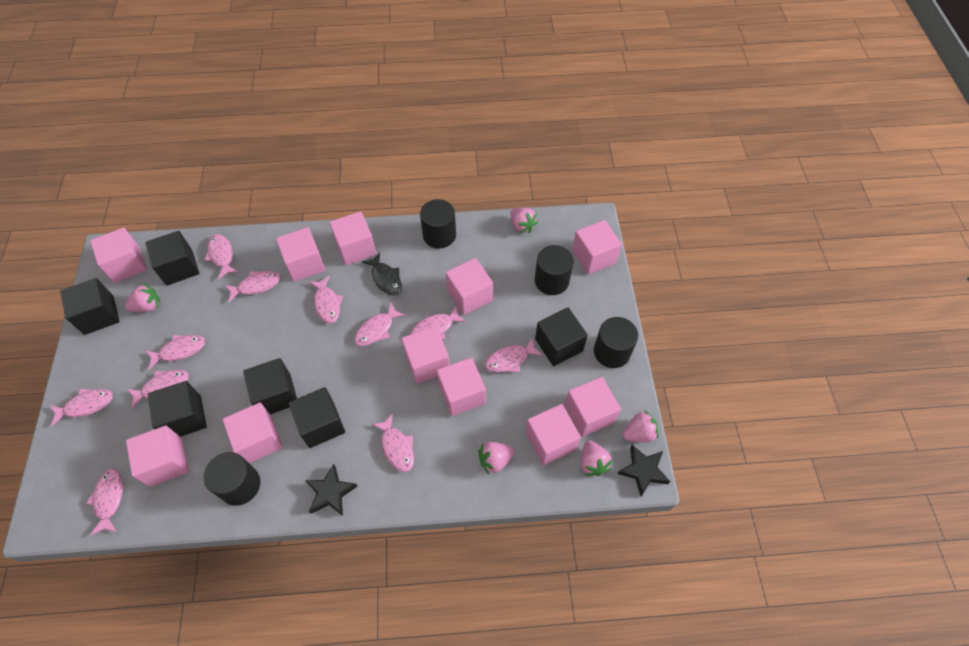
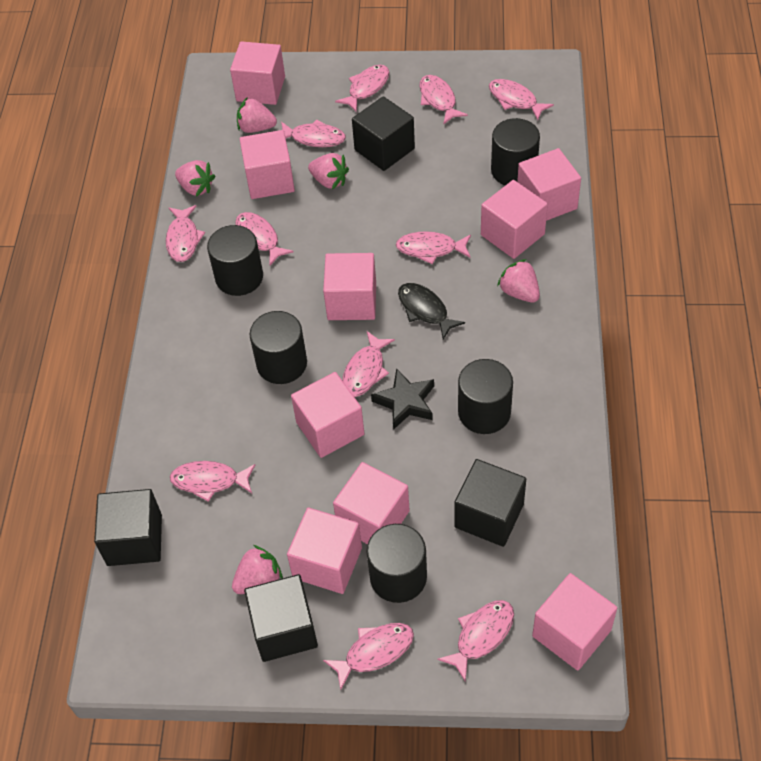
black cube: 6 -> 4
black cylinder: 4 -> 5
black star: 2 -> 1
pink cube: 11 -> 9

